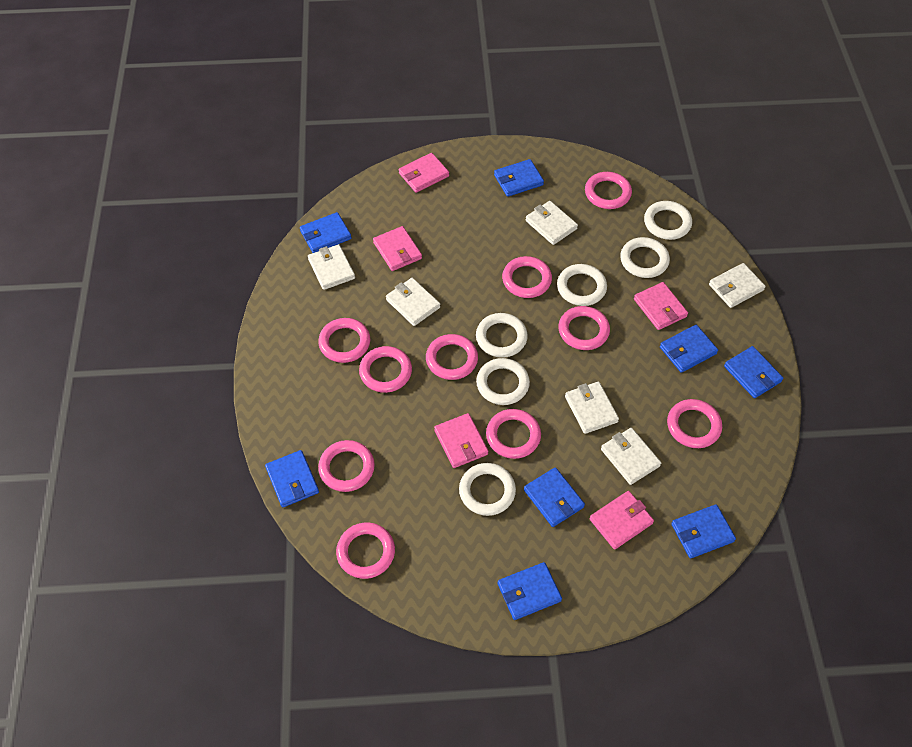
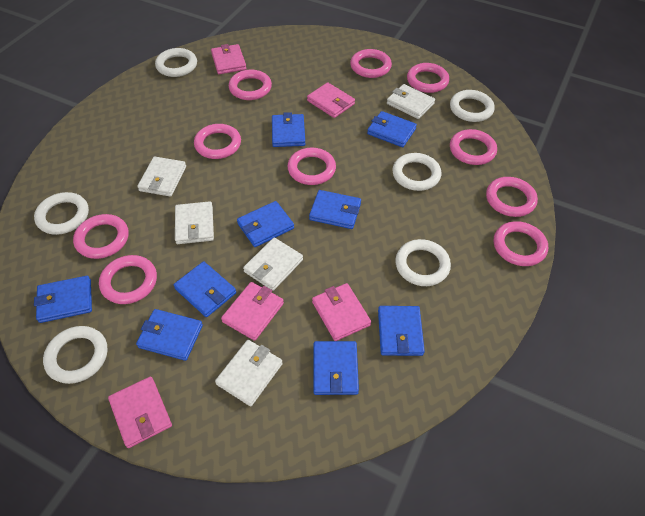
blue wallet: 8 -> 9
white wallet: 6 -> 5

